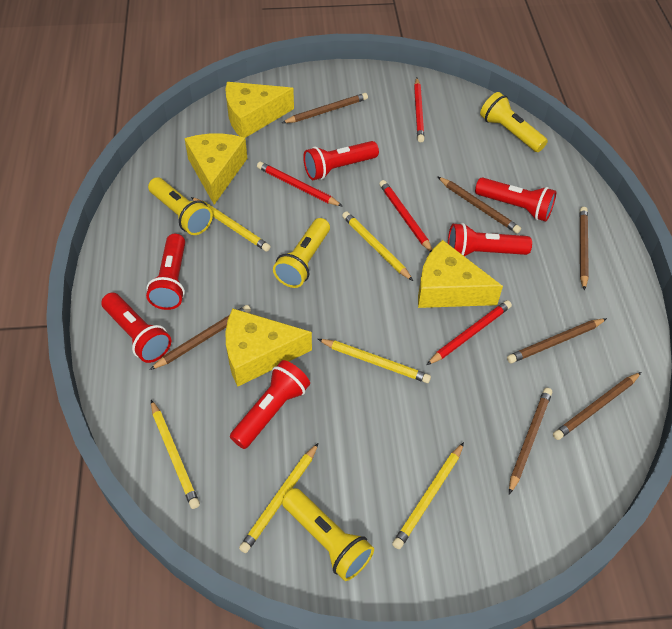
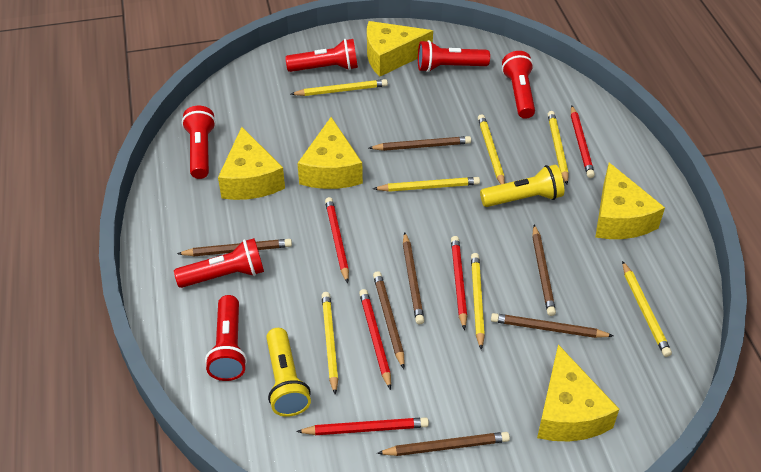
red pencil: 4 -> 5
yellow cheese: 4 -> 5
yellow flashlight: 4 -> 2
yellow pencil: 6 -> 7

